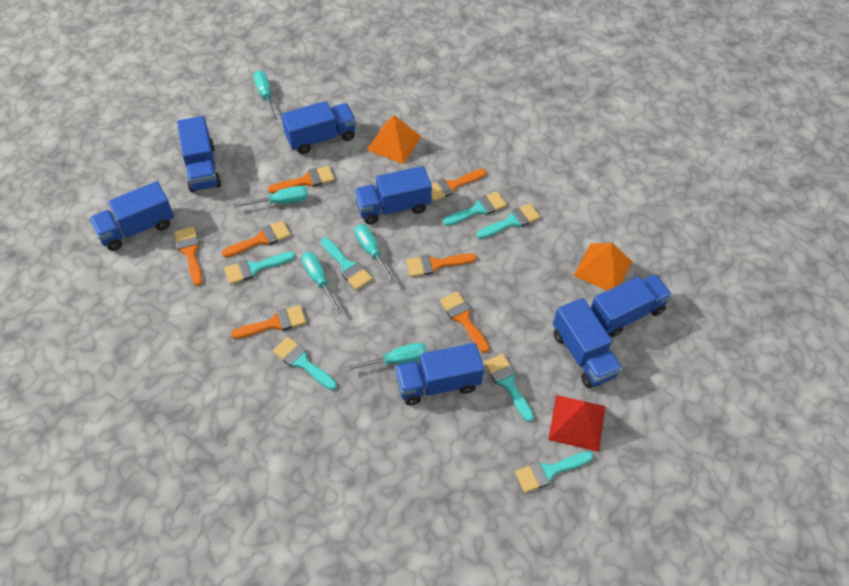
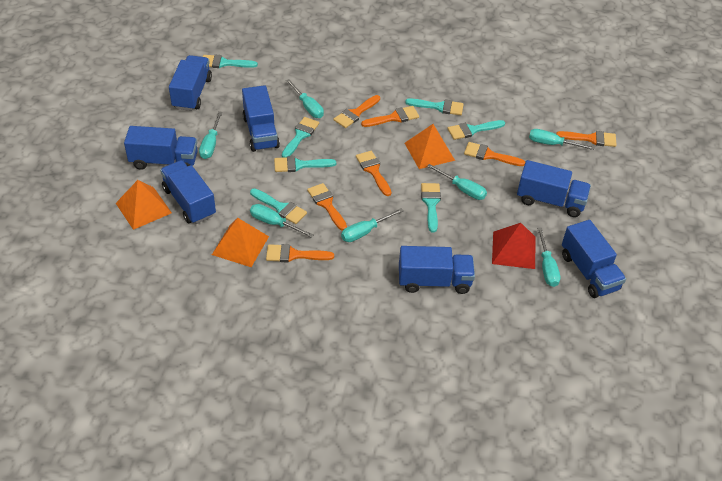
orange pyramid: 2 -> 3
turquoise screwdriver: 5 -> 7

